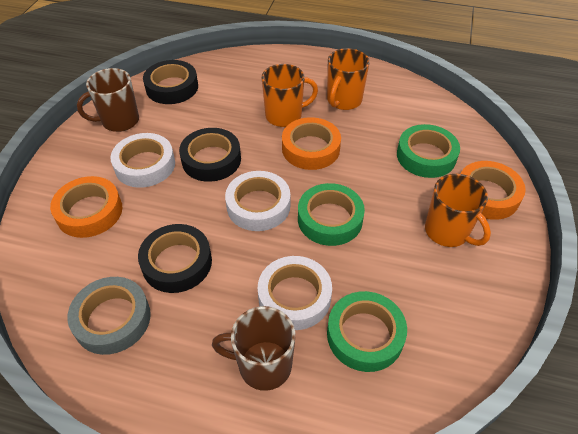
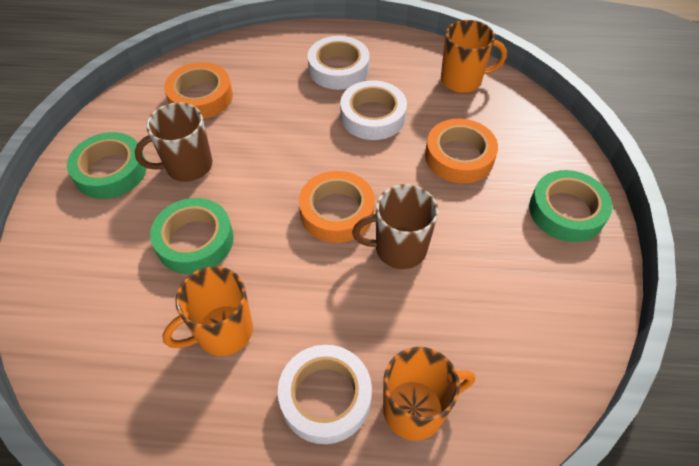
black tape: 3 -> 0
grey tape: 1 -> 0

